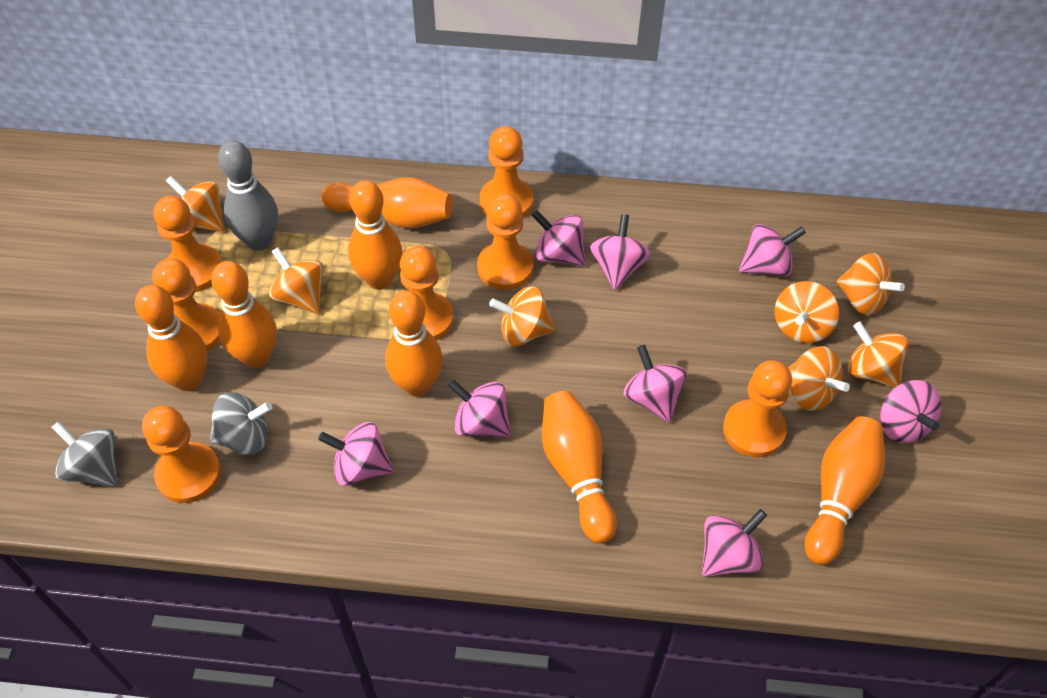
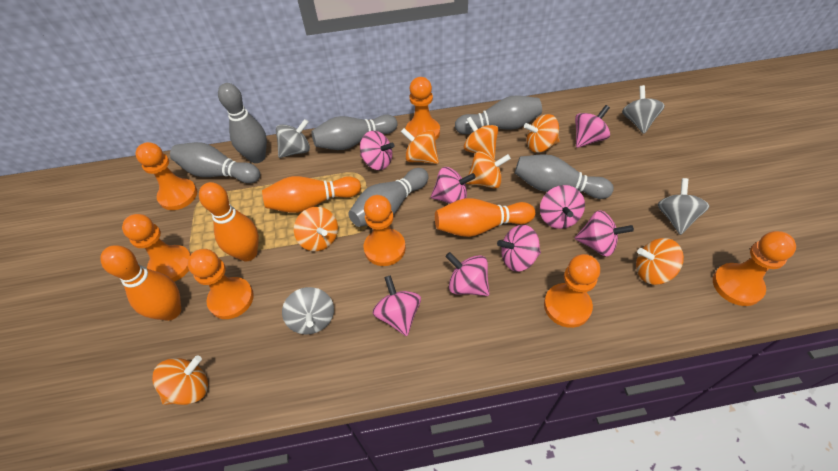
grey bowling pin: 1 -> 6
grey spinning top: 2 -> 4
orange bowling pin: 7 -> 4

